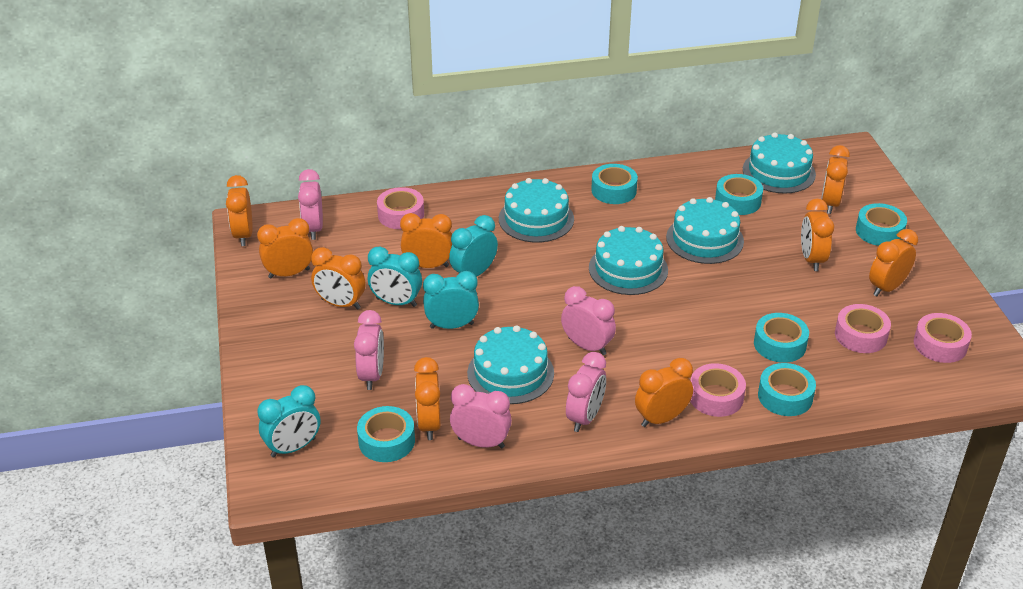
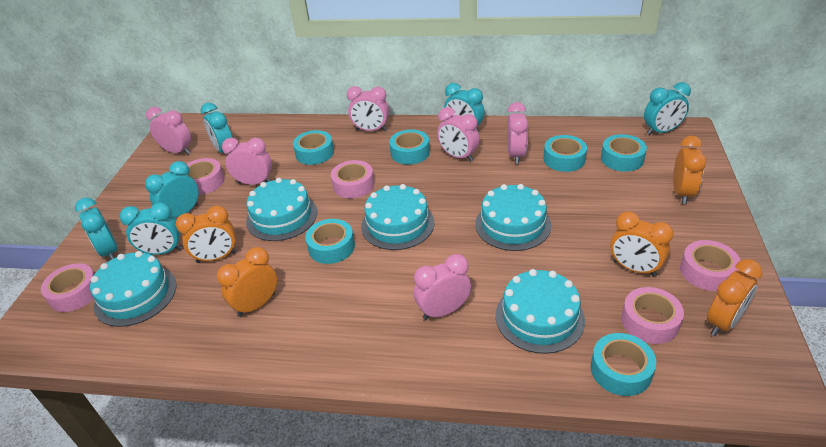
orange clock: 9 -> 5
pink clock: 5 -> 6
pink tape: 4 -> 5
turquoise clock: 4 -> 6

